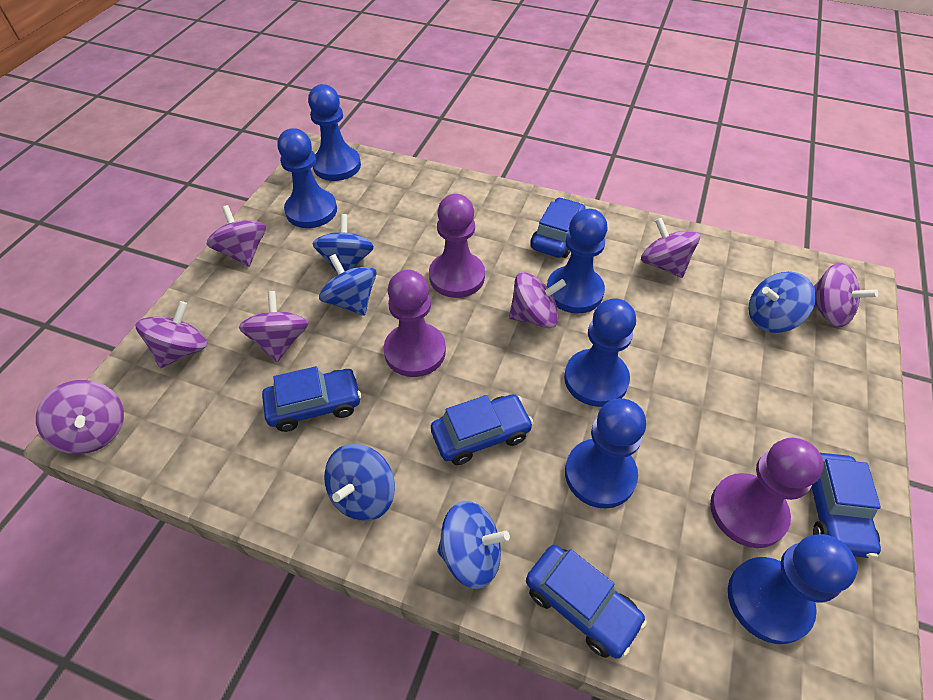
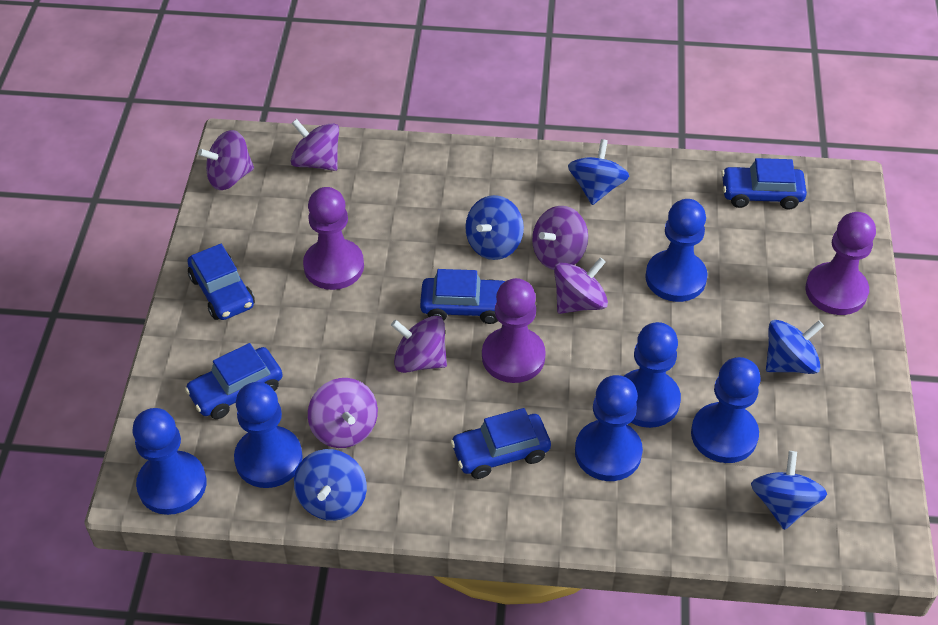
purple spinning top: 7 -> 6

